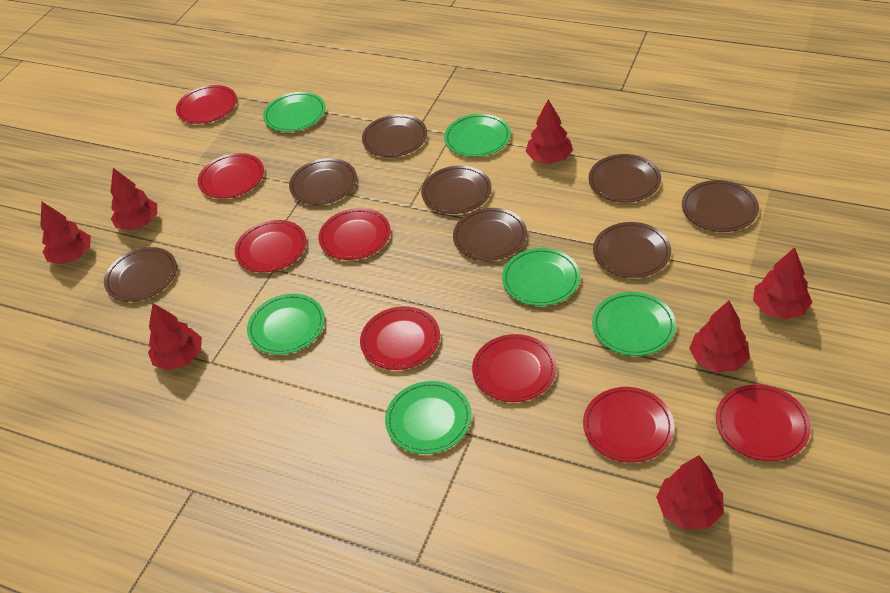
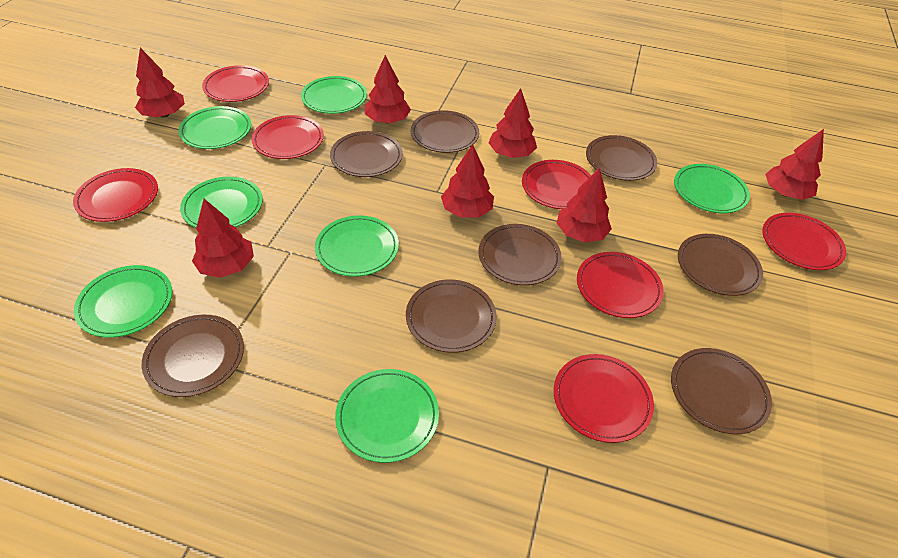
green plate: 6 -> 7
red plate: 8 -> 7

